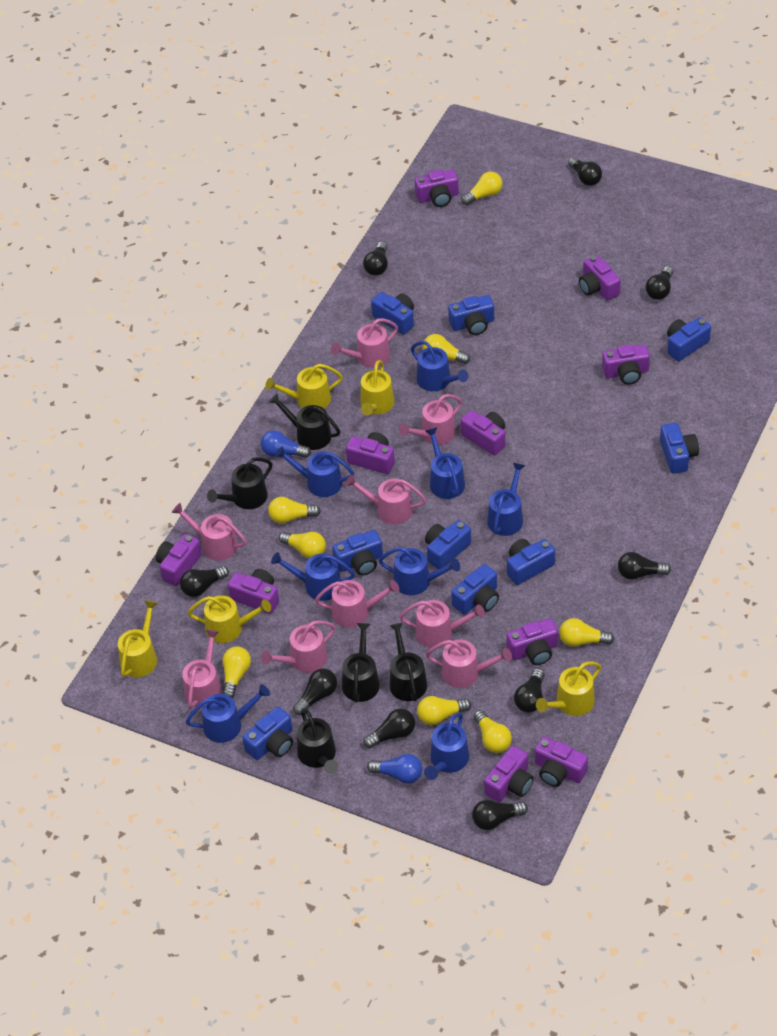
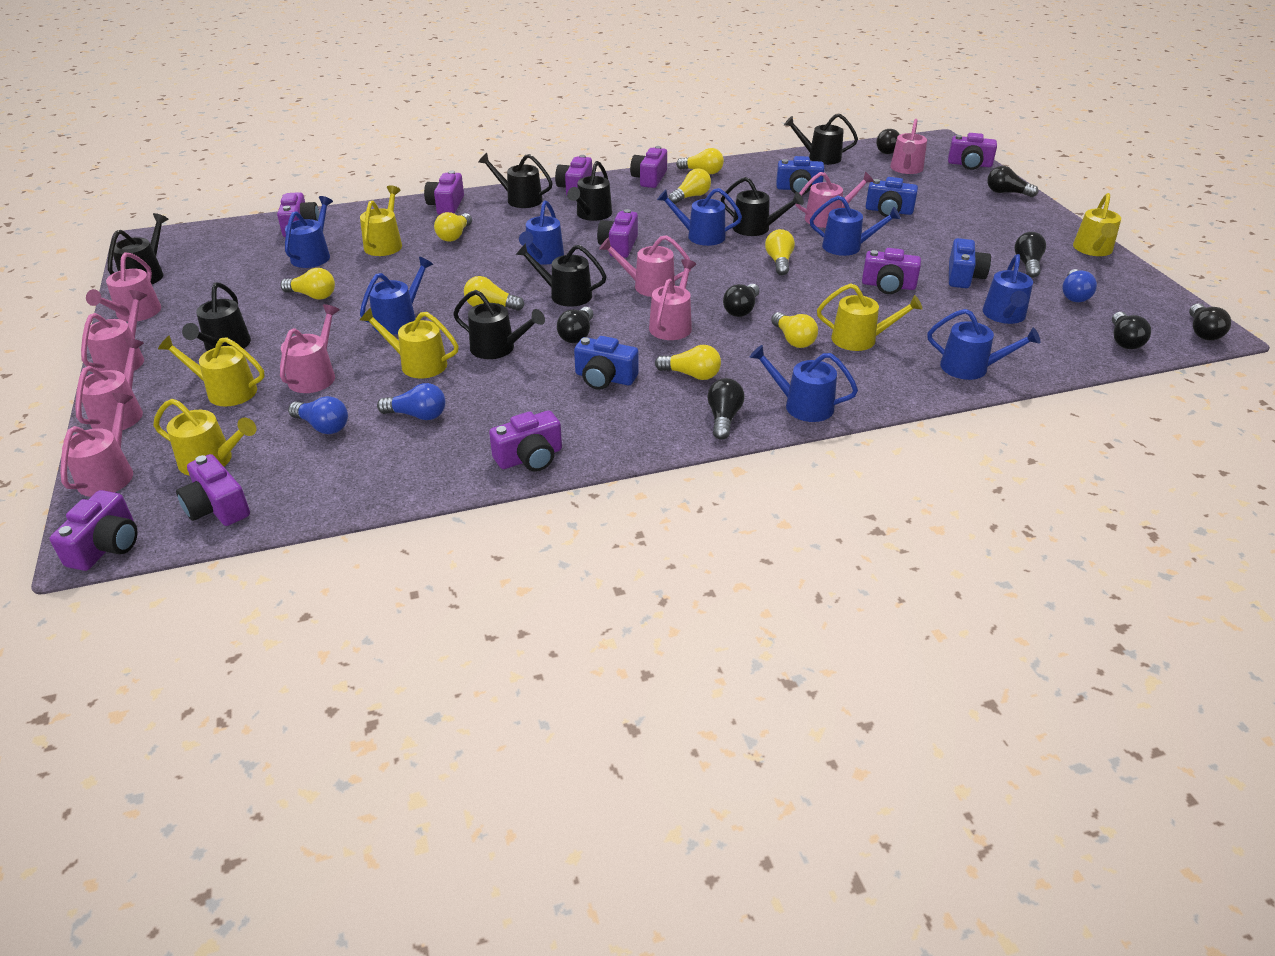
black light bulb: 9 -> 8
black watering can: 5 -> 8
blue camera: 9 -> 4
blue light bulb: 2 -> 3
yellow watering can: 5 -> 6

